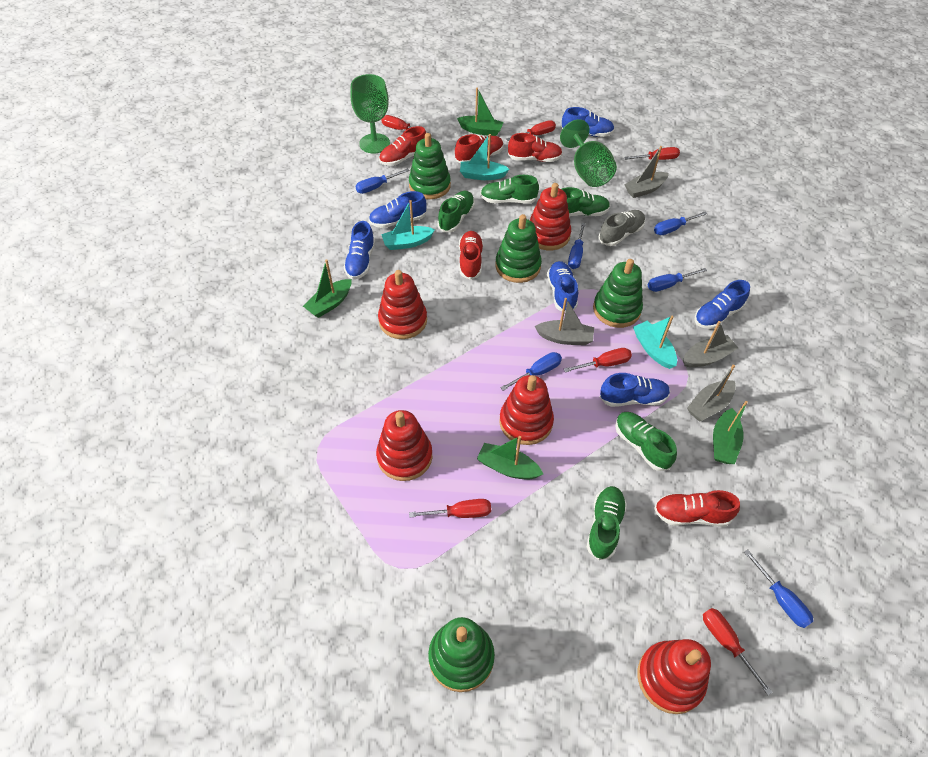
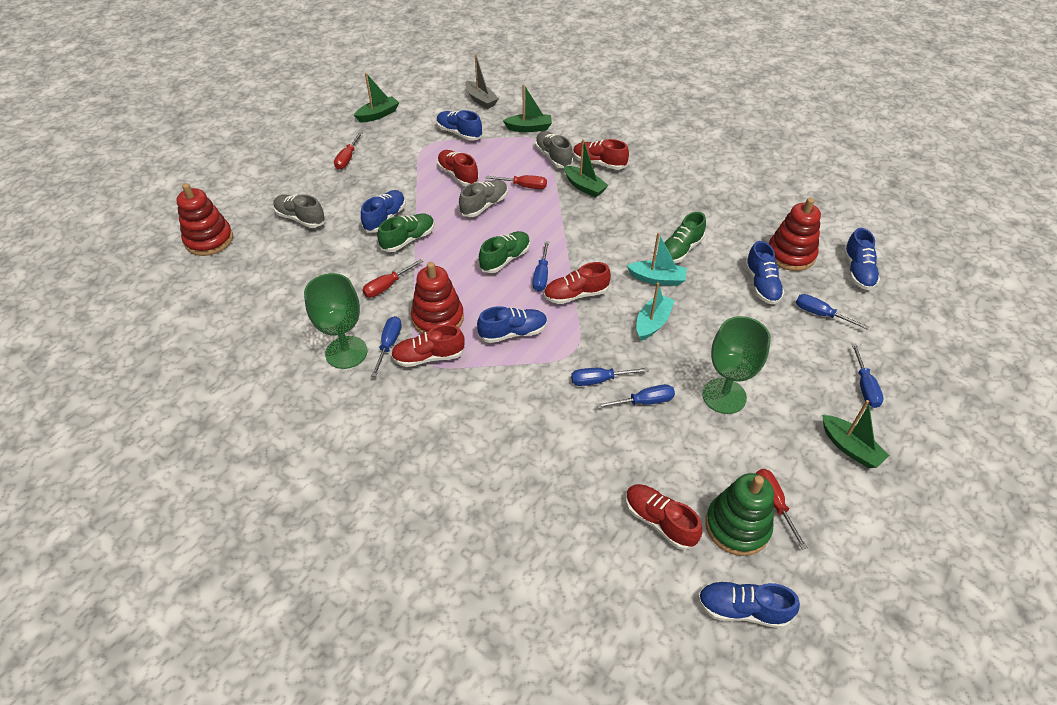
green shoe: 5 -> 3
green stacking toy: 4 -> 1
grey boat: 4 -> 1
grey shoe: 1 -> 3
red screwdriver: 6 -> 4
red stacking toy: 5 -> 3
turquoise boat: 3 -> 2

